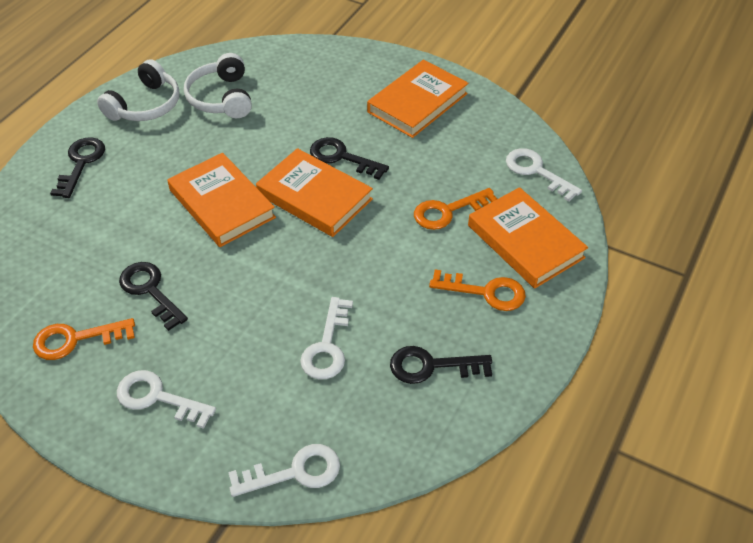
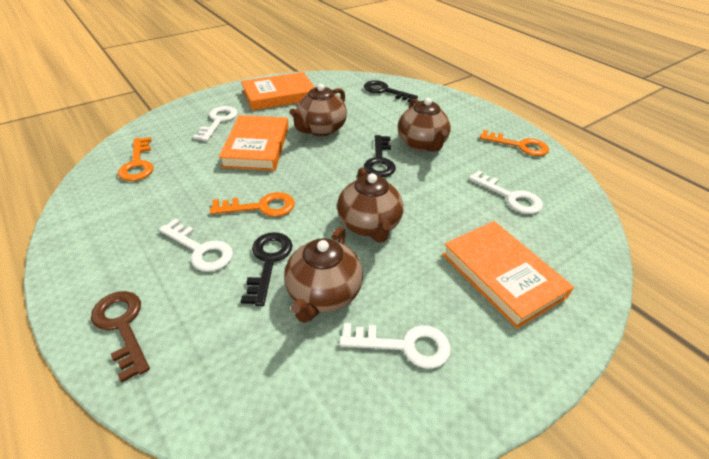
black key: 4 -> 3
brown key: 0 -> 1
brown teapot: 0 -> 4
orange book: 4 -> 3
white headphones: 2 -> 0

